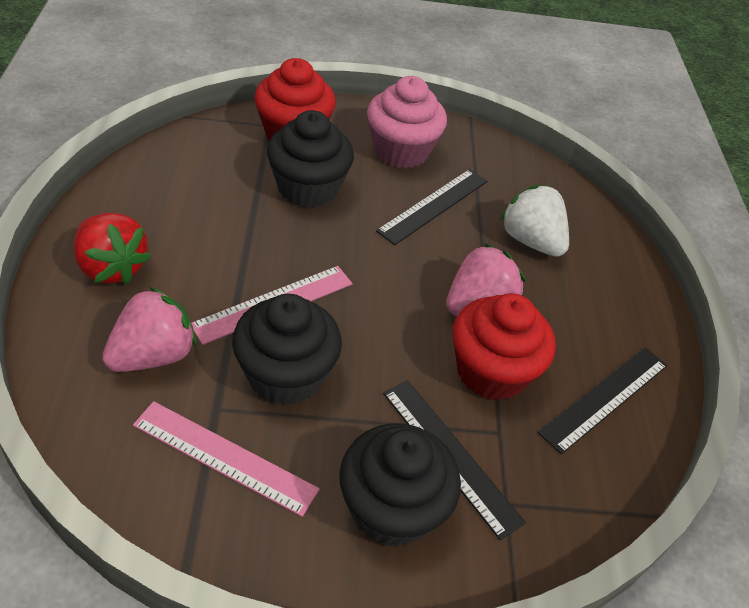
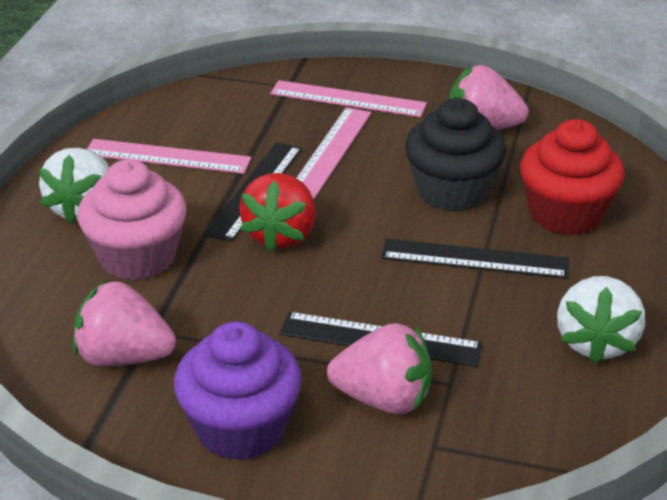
black cupcake: 3 -> 1
pink ruler: 2 -> 3
pink strawberry: 2 -> 3
purple cupcake: 0 -> 1
red cupcake: 2 -> 1
white strawberry: 1 -> 2

